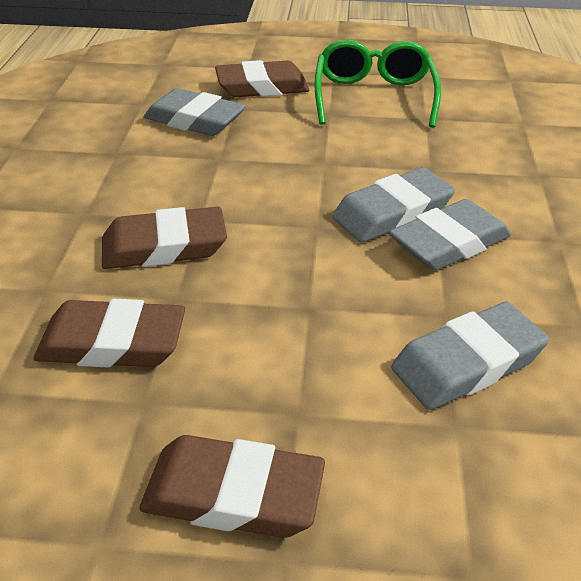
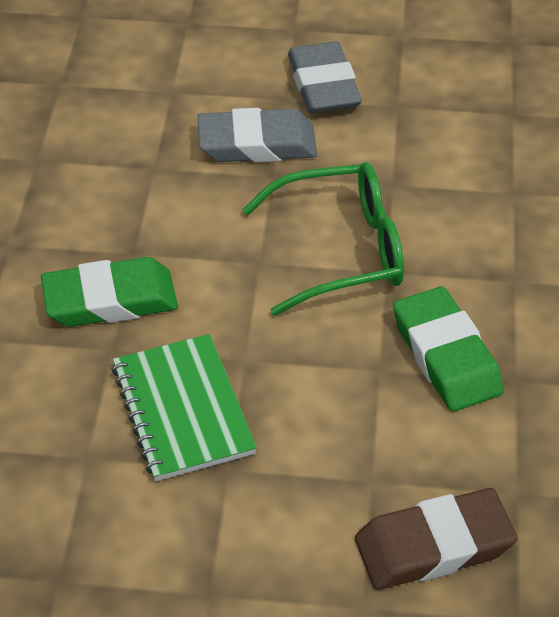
brown eraser: 4 -> 1
green eraser: 0 -> 2
green notebook: 0 -> 1
grey eraser: 4 -> 2

